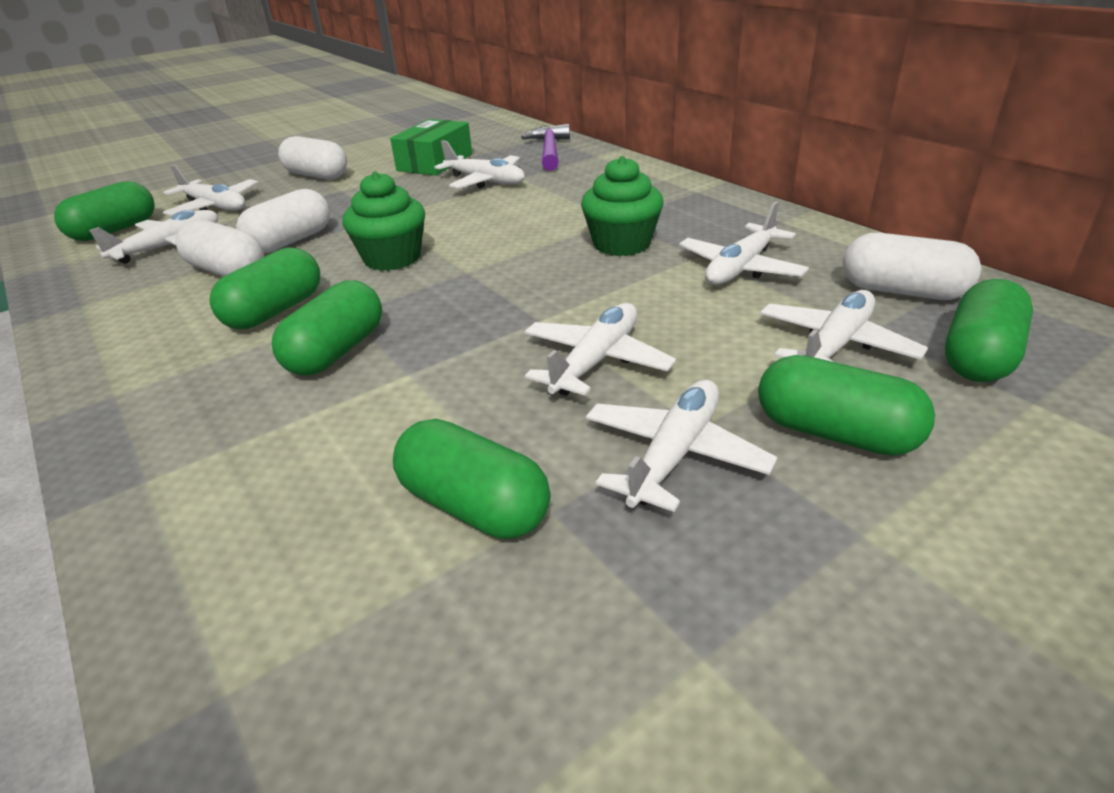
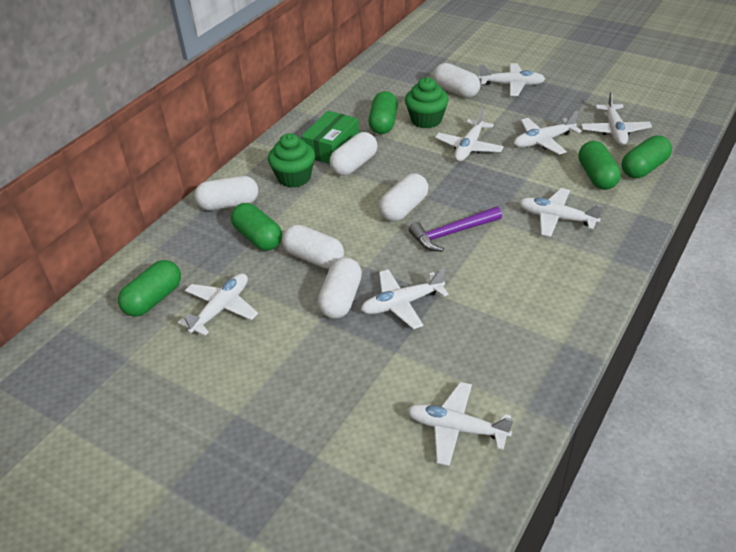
green capsule: 6 -> 5
white capsule: 4 -> 6
white plane: 7 -> 8

